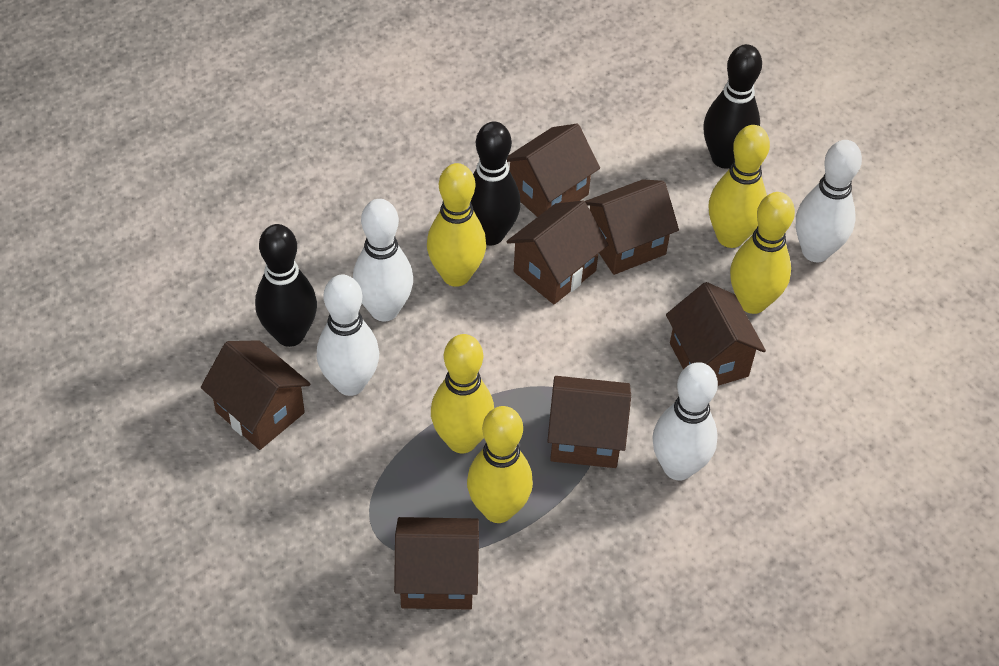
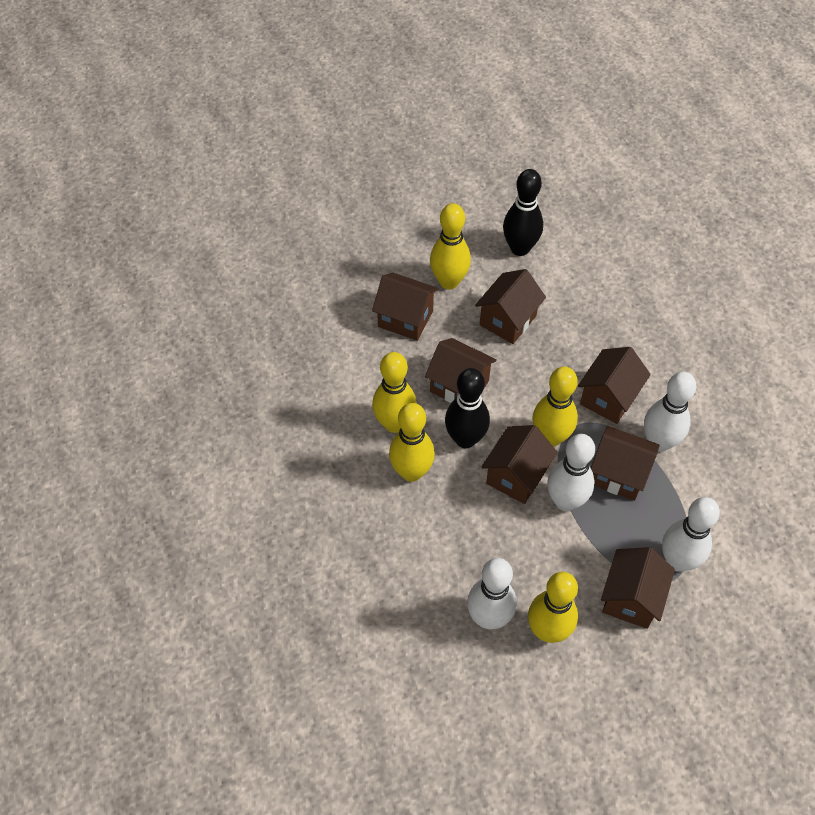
black bowling pin: 3 -> 2

